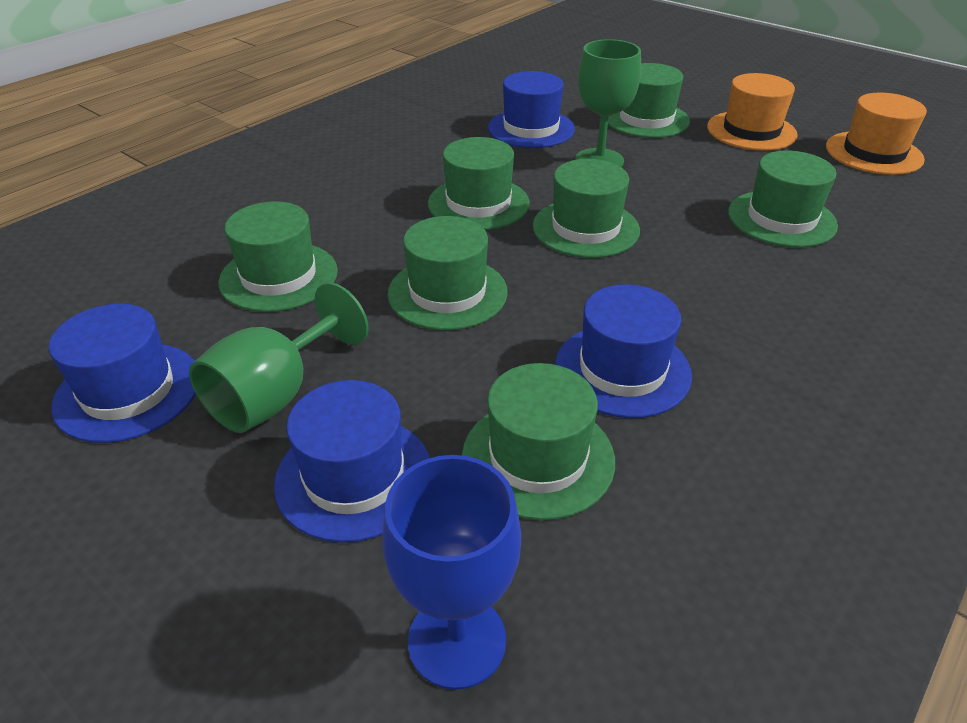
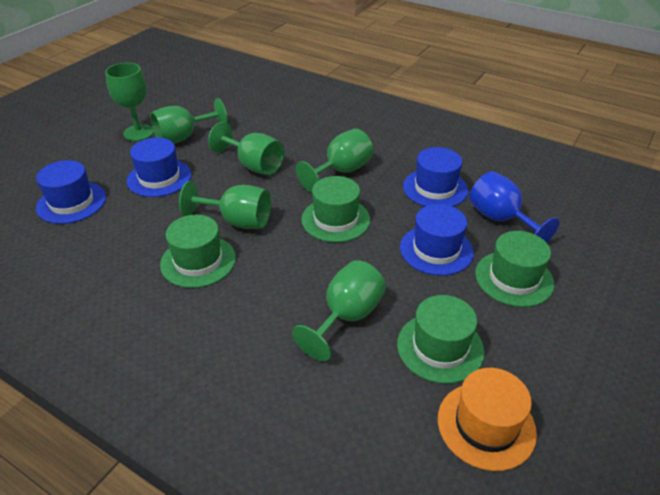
green goblet: 2 -> 6
green hat: 7 -> 4
orange hat: 2 -> 1

